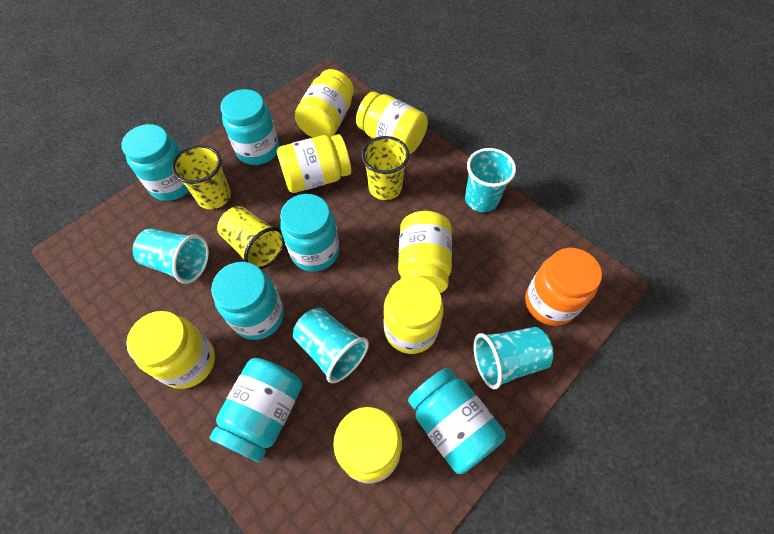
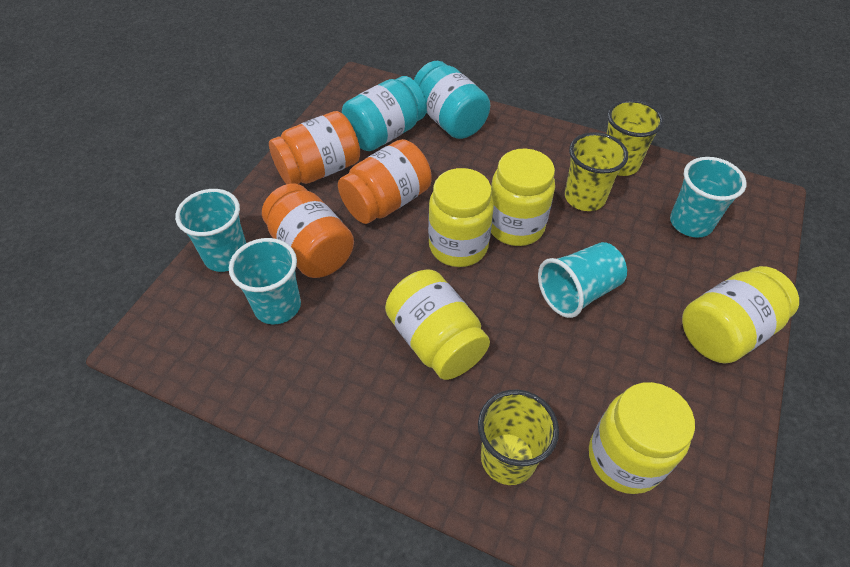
orange jar: 1 -> 3
turquoise jar: 6 -> 2
yellow jar: 7 -> 5

